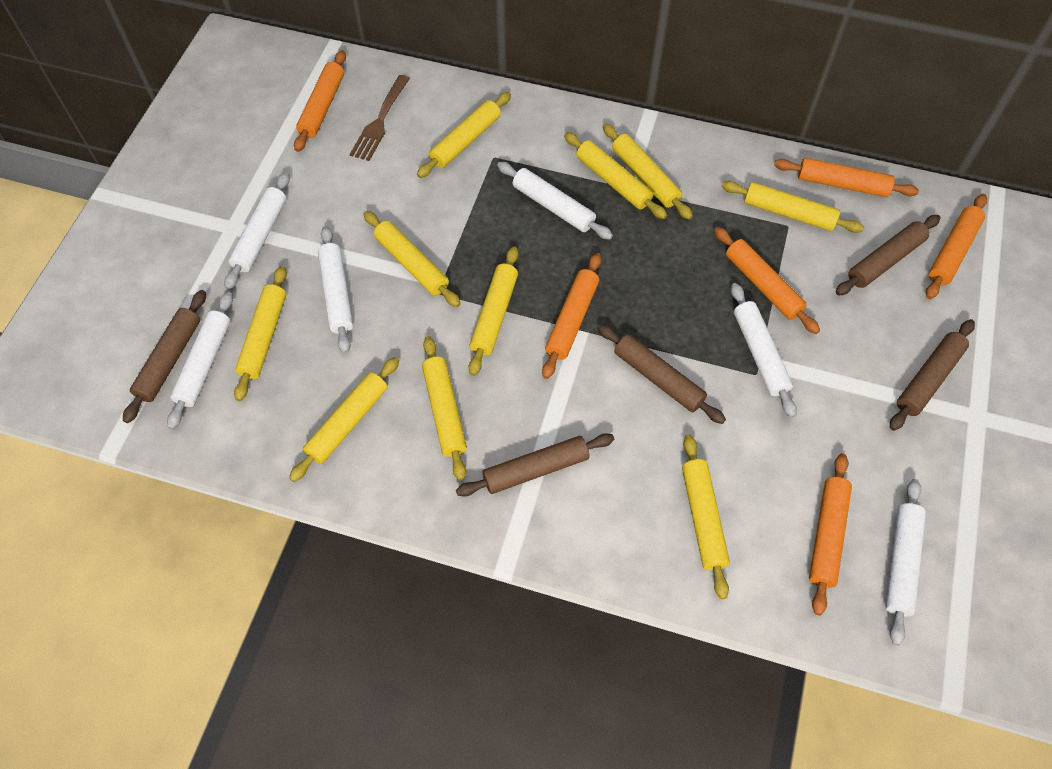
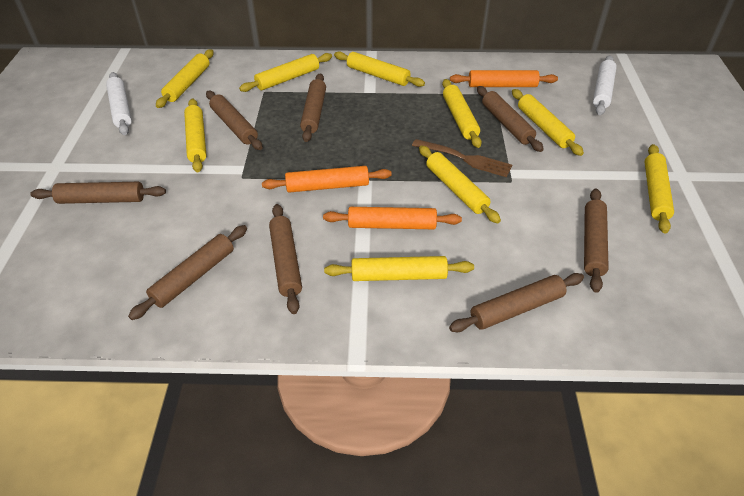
brown rolling pin: 5 -> 8
orange rolling pin: 6 -> 3
white rolling pin: 6 -> 2
yellow rolling pin: 10 -> 9

